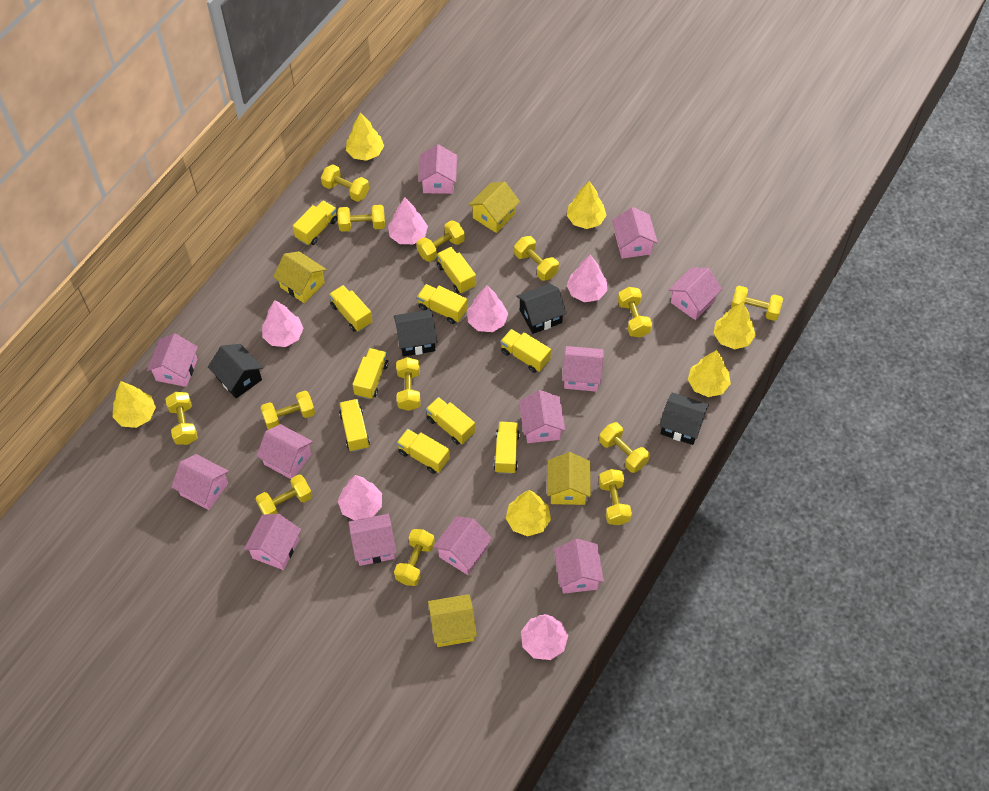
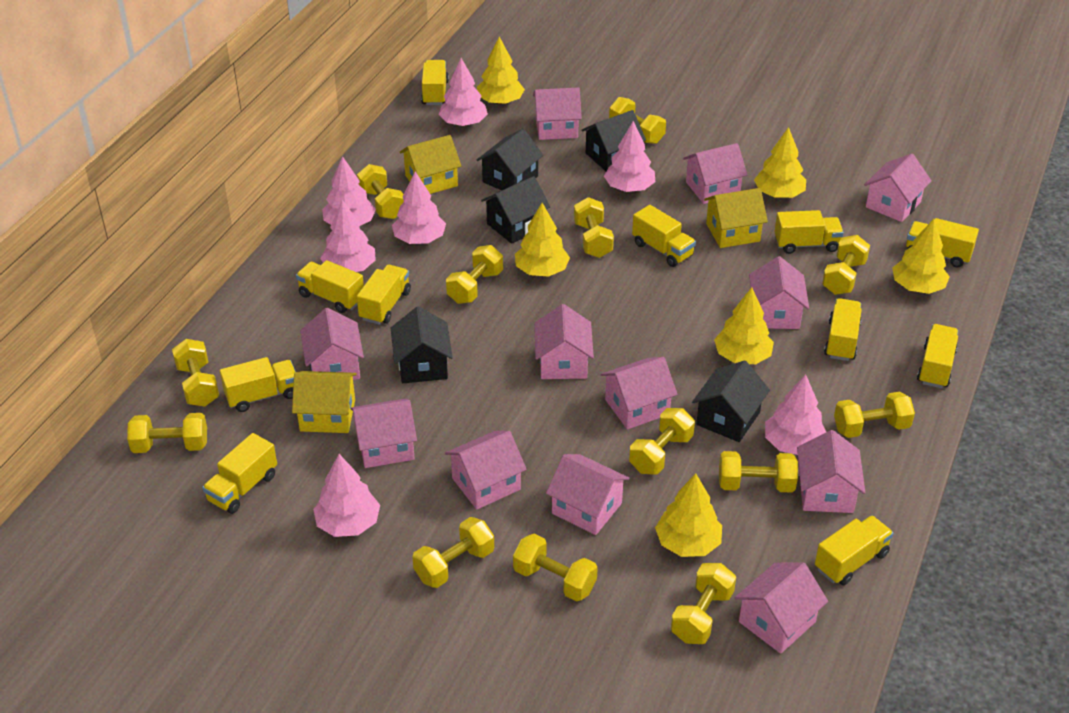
black house: 4 -> 5
pink tree: 6 -> 7
yellow house: 4 -> 3
yellow truck: 10 -> 11

